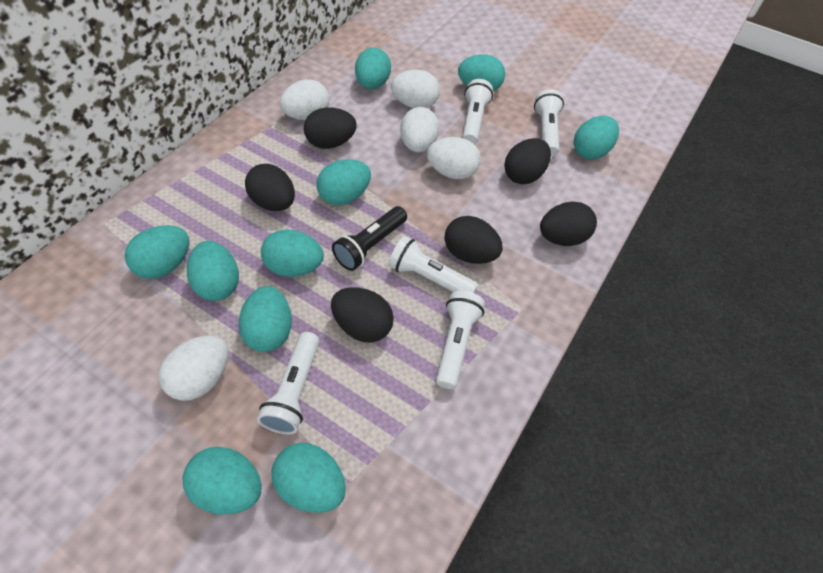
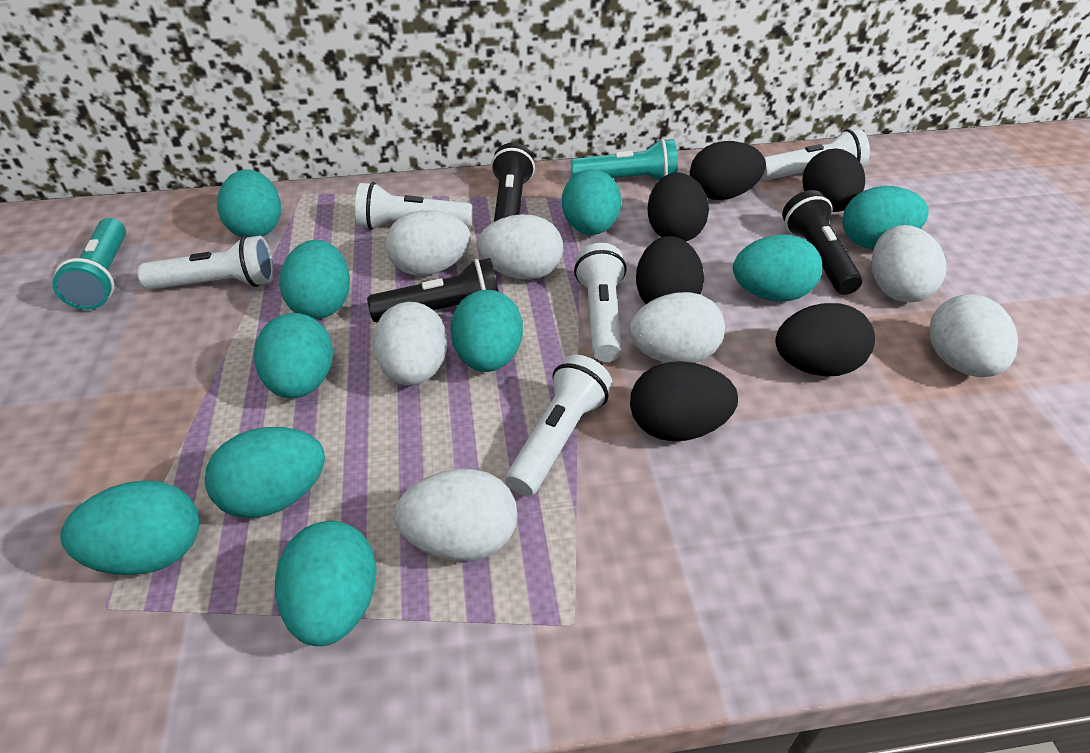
black flashlight: 1 -> 3
turquoise flashlight: 0 -> 2
white egg: 5 -> 7

